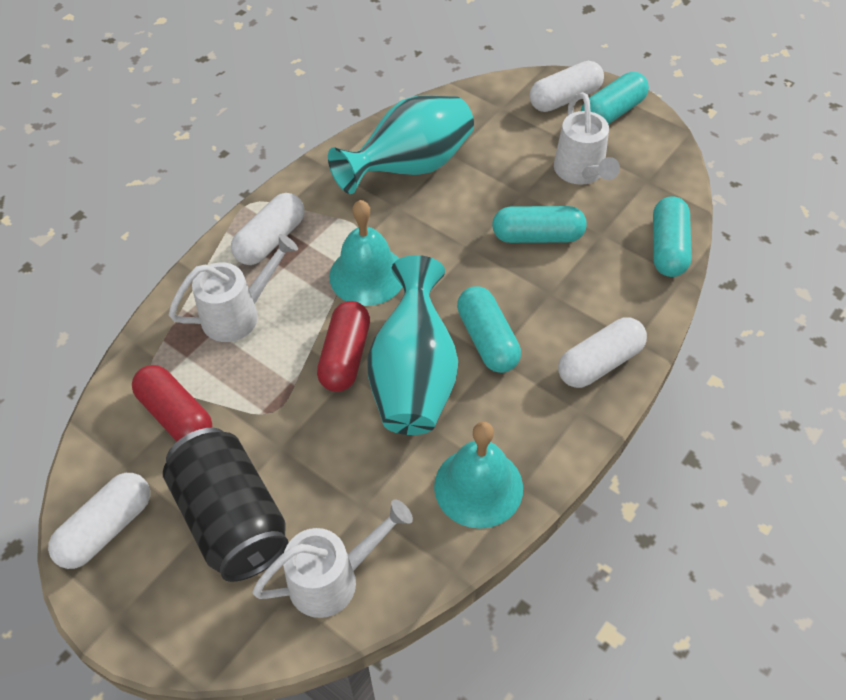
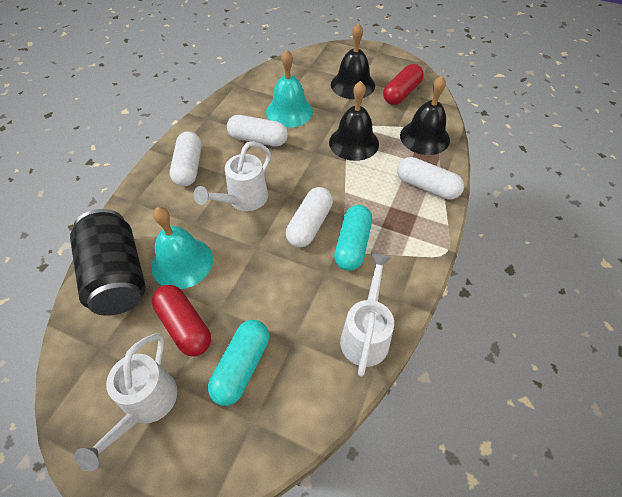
black bell: 0 -> 3
turquoise capsule: 4 -> 2
turquoise vase: 2 -> 0

